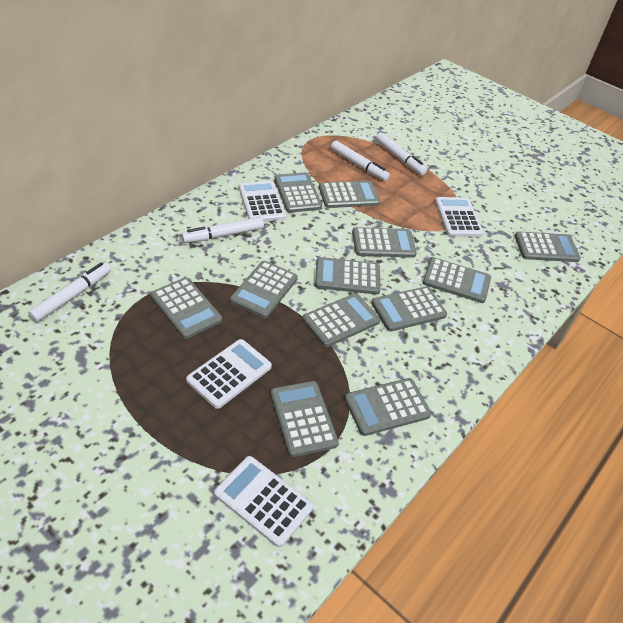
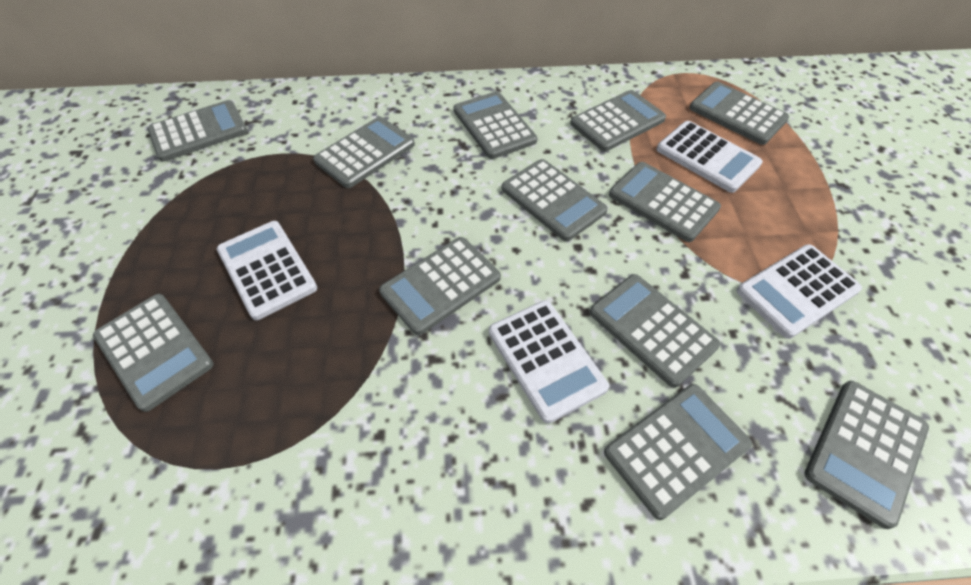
white marker: 4 -> 0

